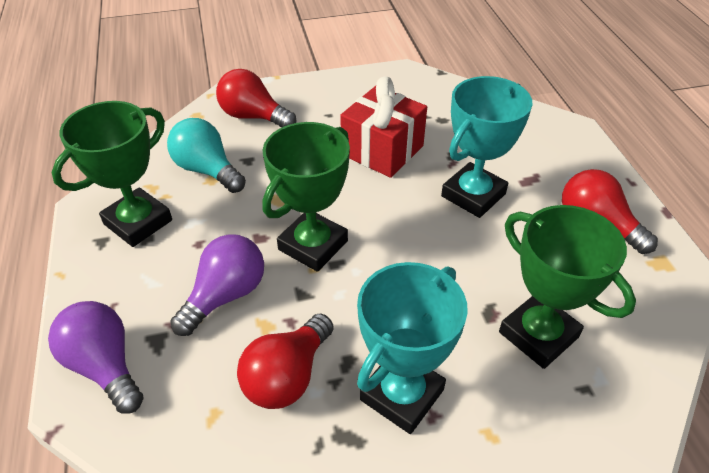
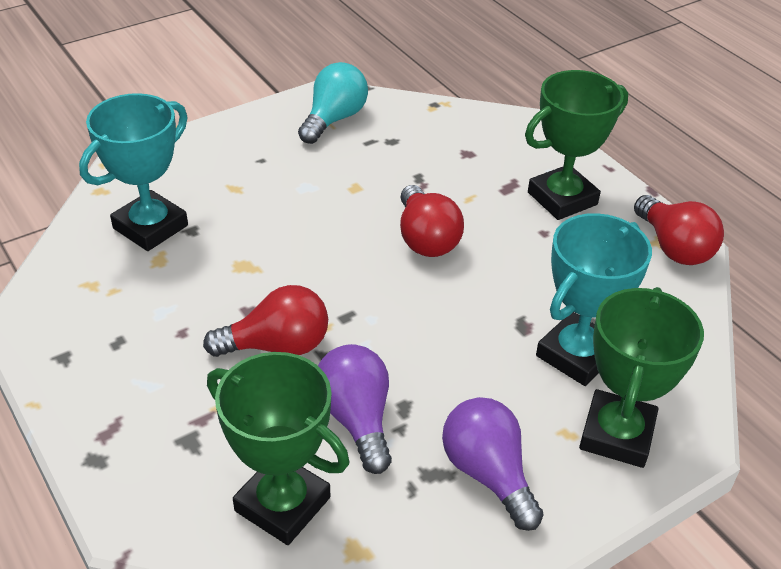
red gift: 1 -> 0

